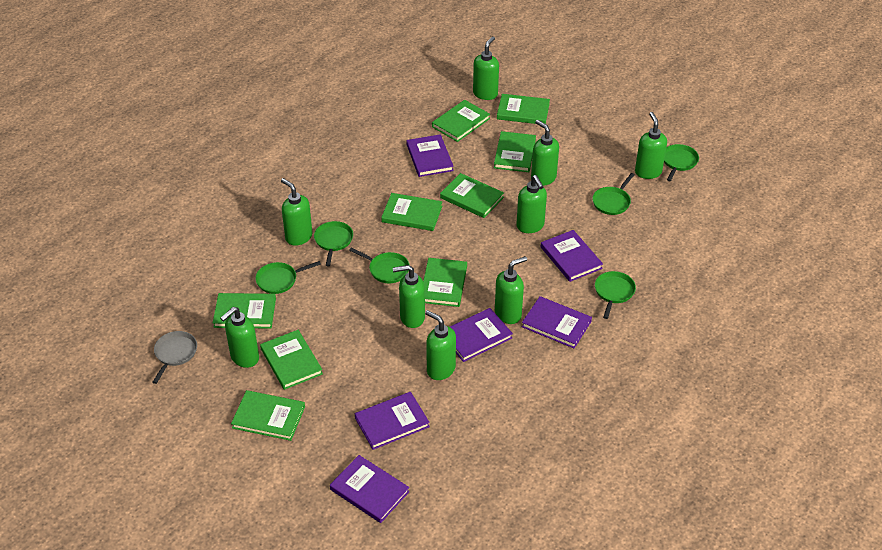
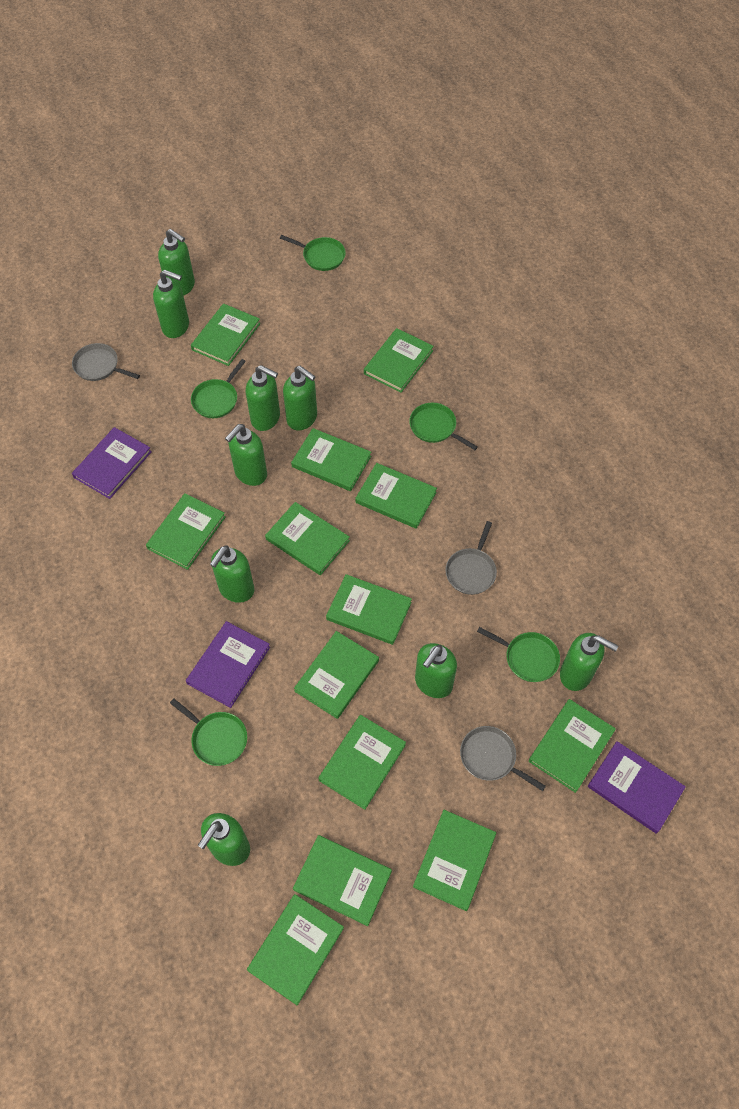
green book: 9 -> 13
green pan: 6 -> 5
grey pan: 1 -> 3
purple book: 6 -> 3

